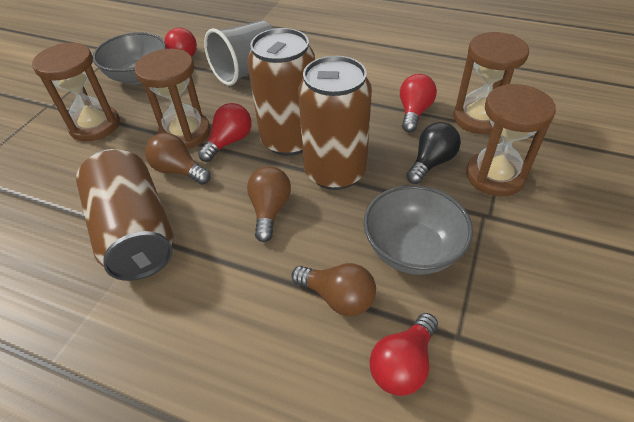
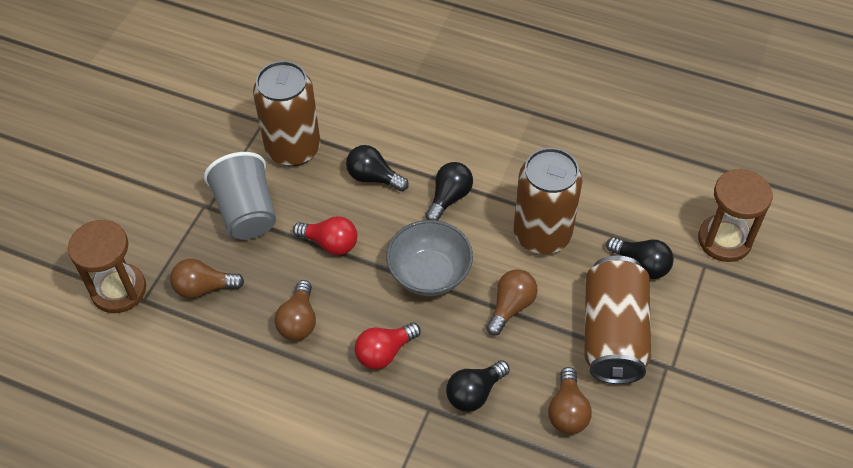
black light bulb: 1 -> 4
brown hourglass: 4 -> 2
brown light bulb: 3 -> 4
grey bowl: 2 -> 1
red light bulb: 4 -> 2

